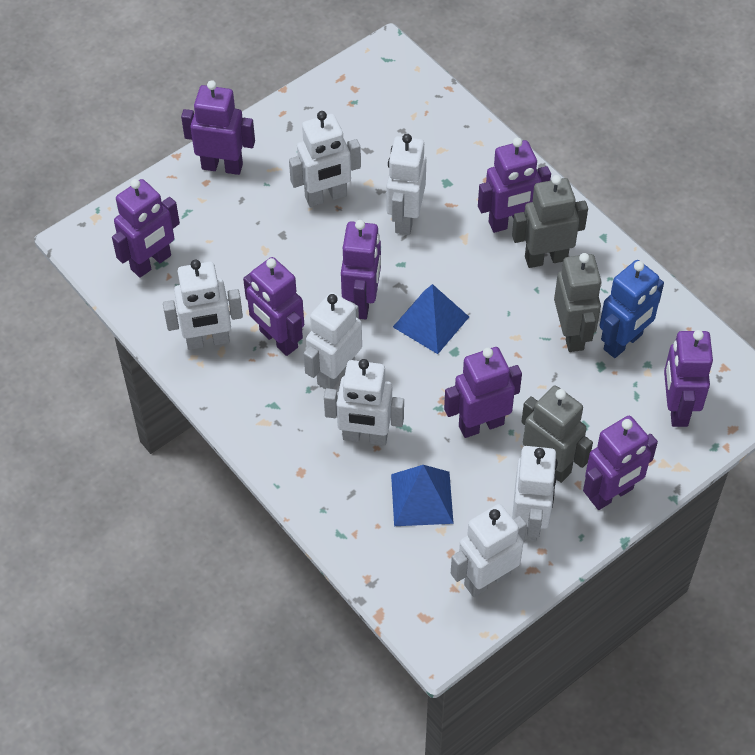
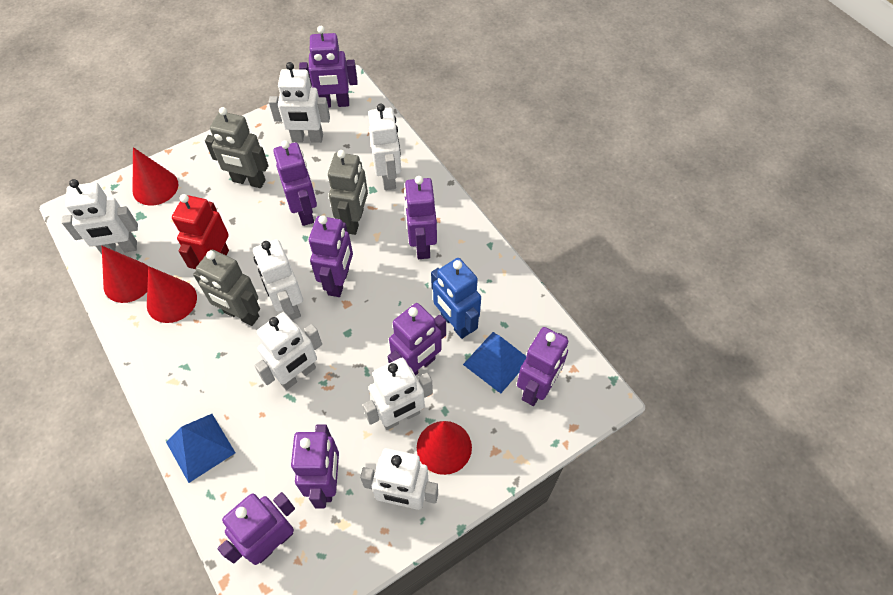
red cone: 0 -> 4
red robot: 0 -> 1

